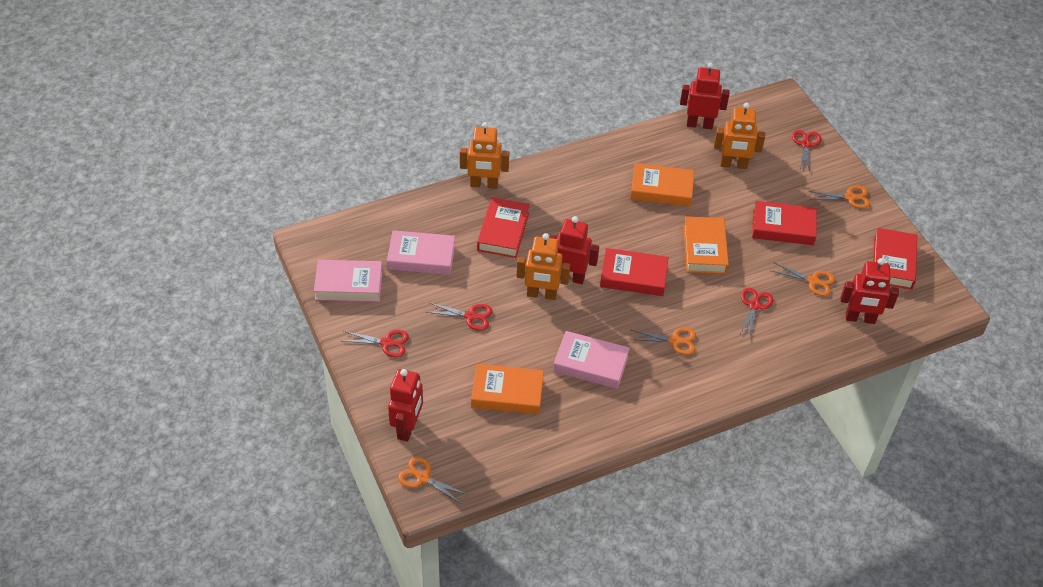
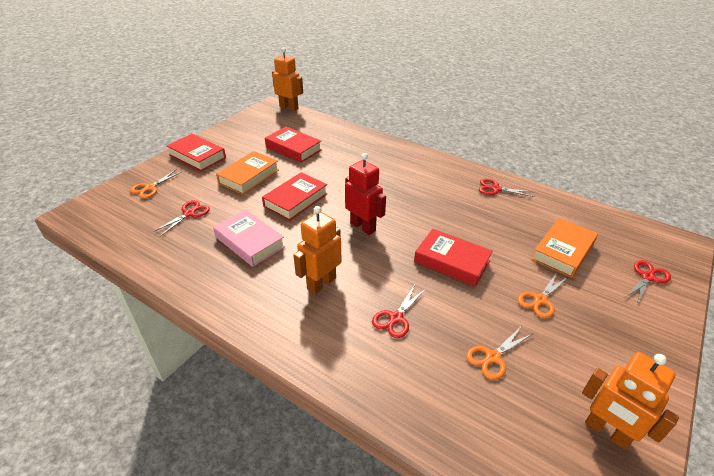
orange book: 3 -> 2
orange scissors: 4 -> 3
pink book: 3 -> 1
red robot: 4 -> 1

